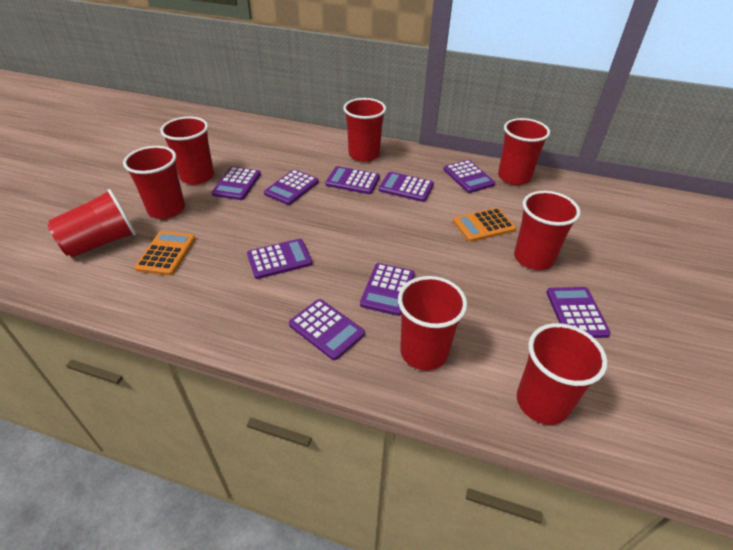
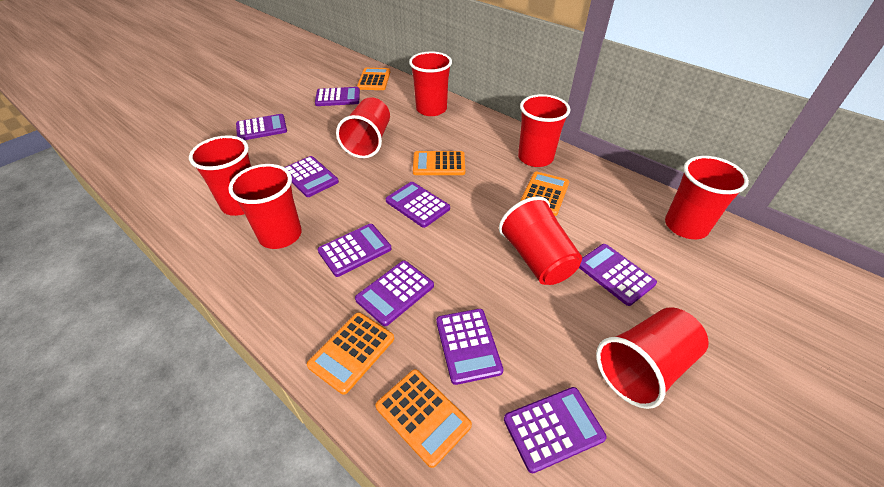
orange calculator: 2 -> 5

